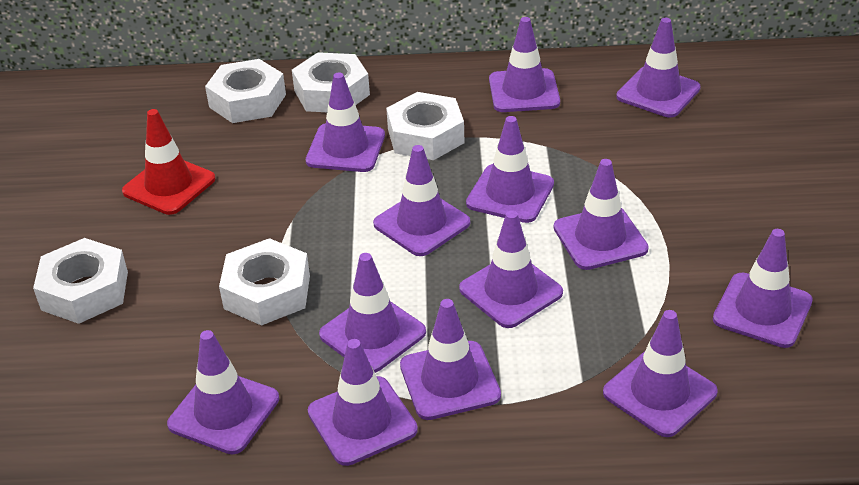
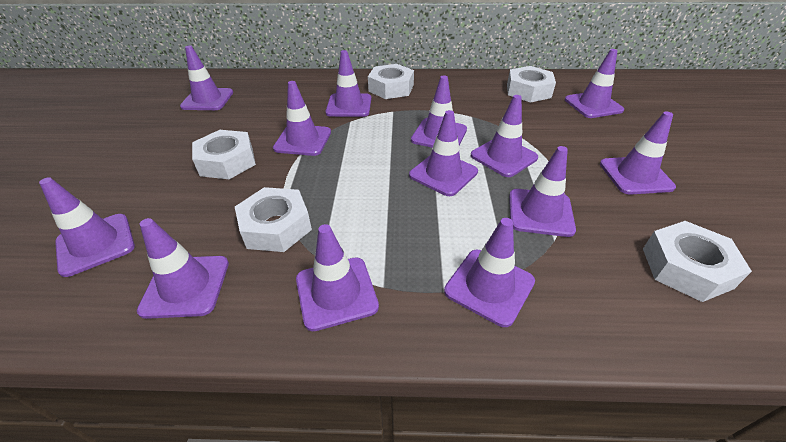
red traffic cone: 1 -> 0

